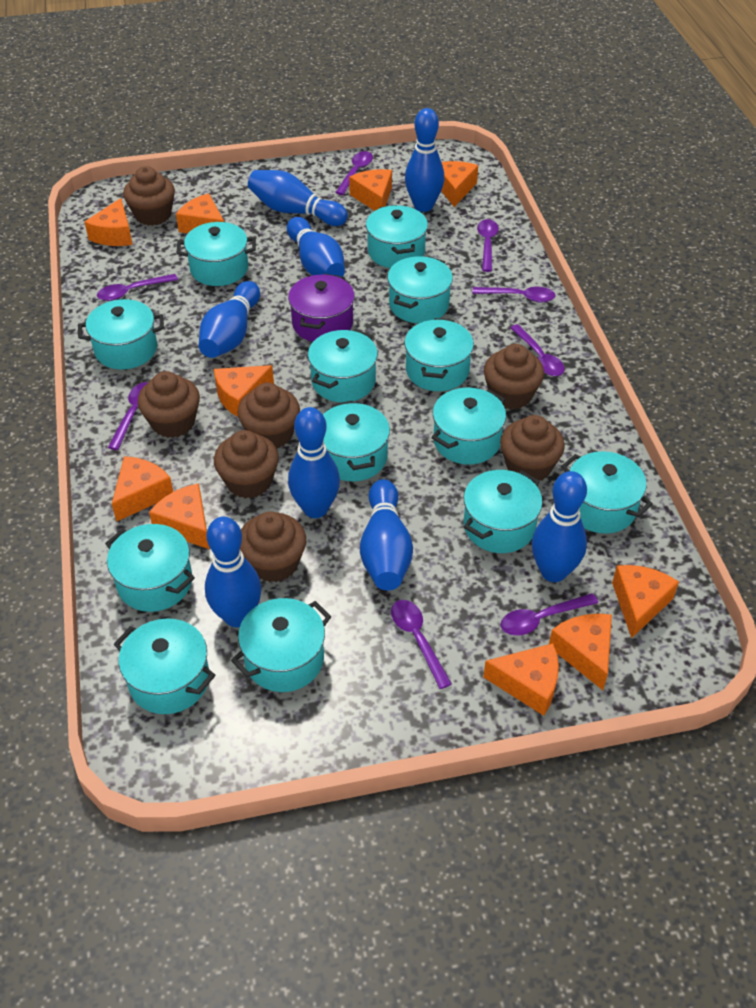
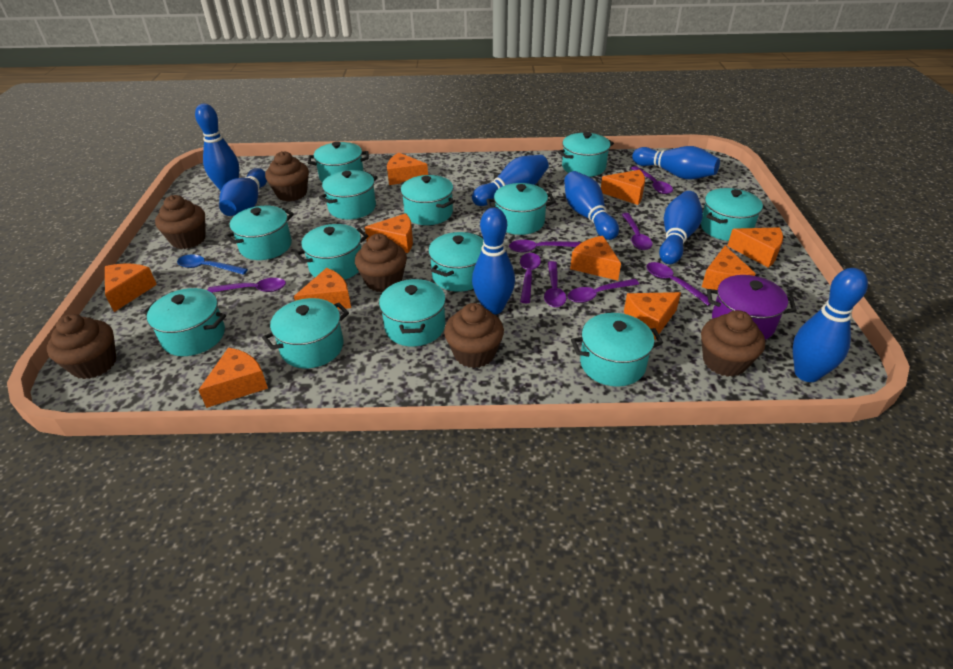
blue spoon: 0 -> 1
brown cupcake: 7 -> 6

